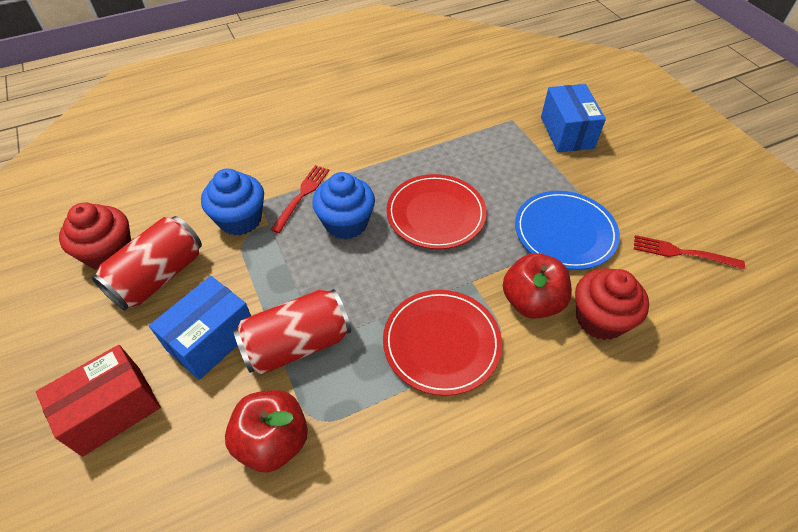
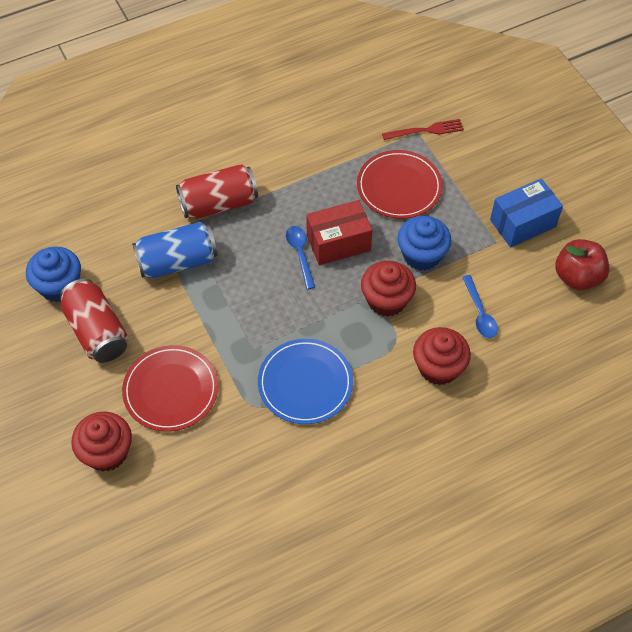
blue box: 2 -> 1
blue can: 0 -> 1
blue spoon: 0 -> 2
red apple: 2 -> 1
red cupcake: 2 -> 3
red fork: 2 -> 1

